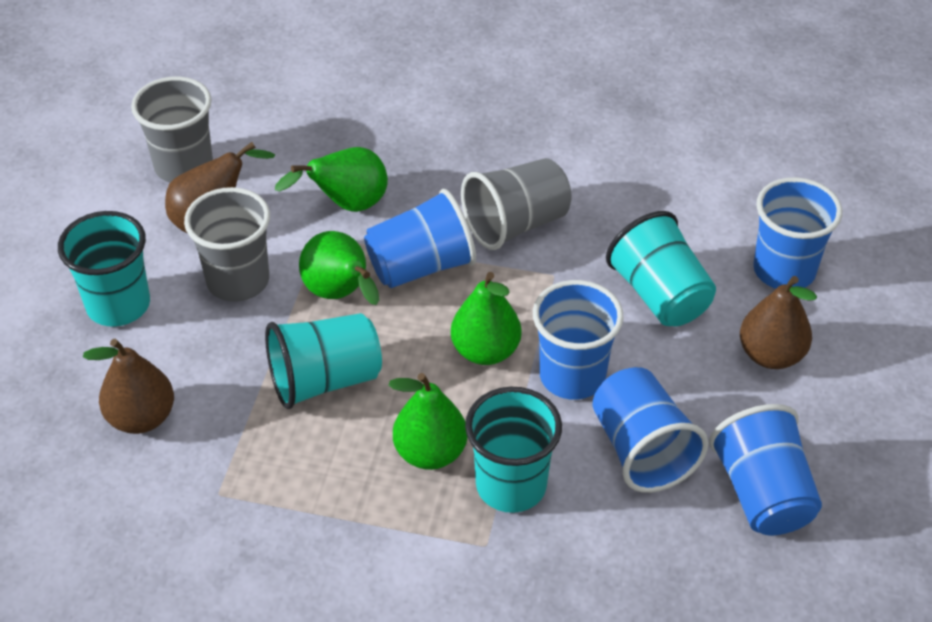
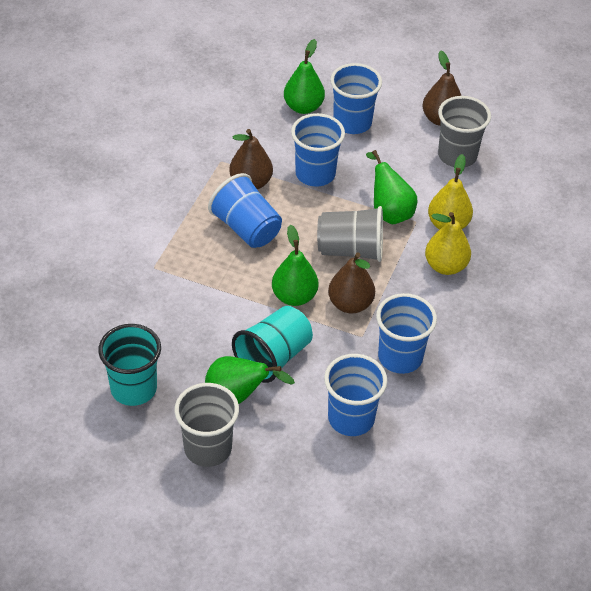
turquoise cup: 4 -> 2
yellow pear: 0 -> 2

